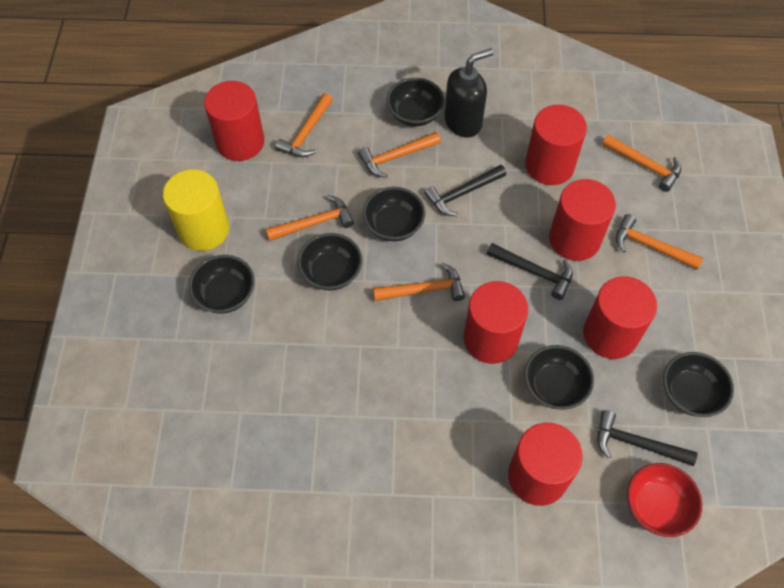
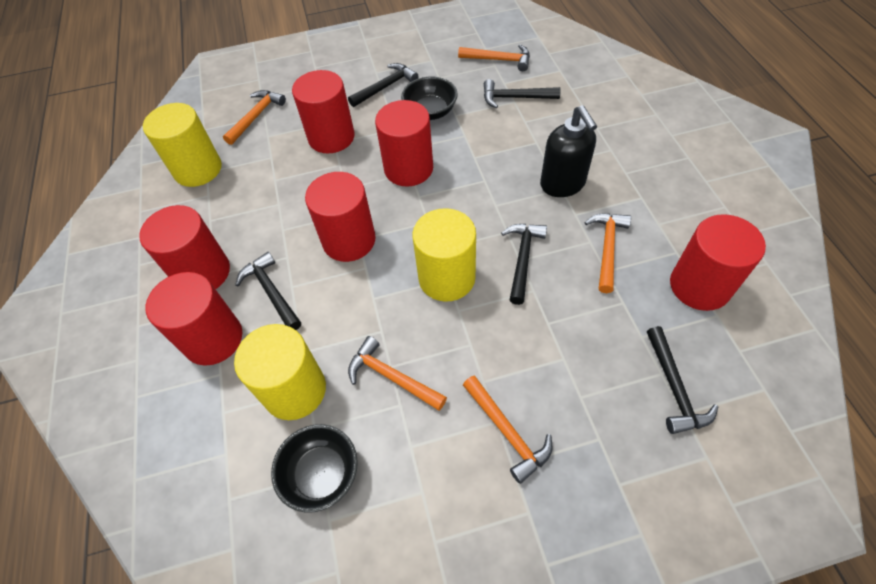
black bowl: 6 -> 2
black hammer: 3 -> 5
orange hammer: 6 -> 5
red bowl: 1 -> 0
yellow cylinder: 1 -> 3

